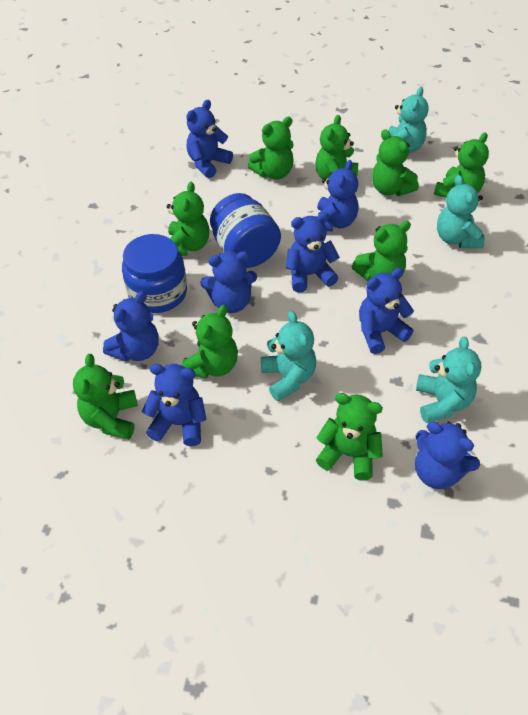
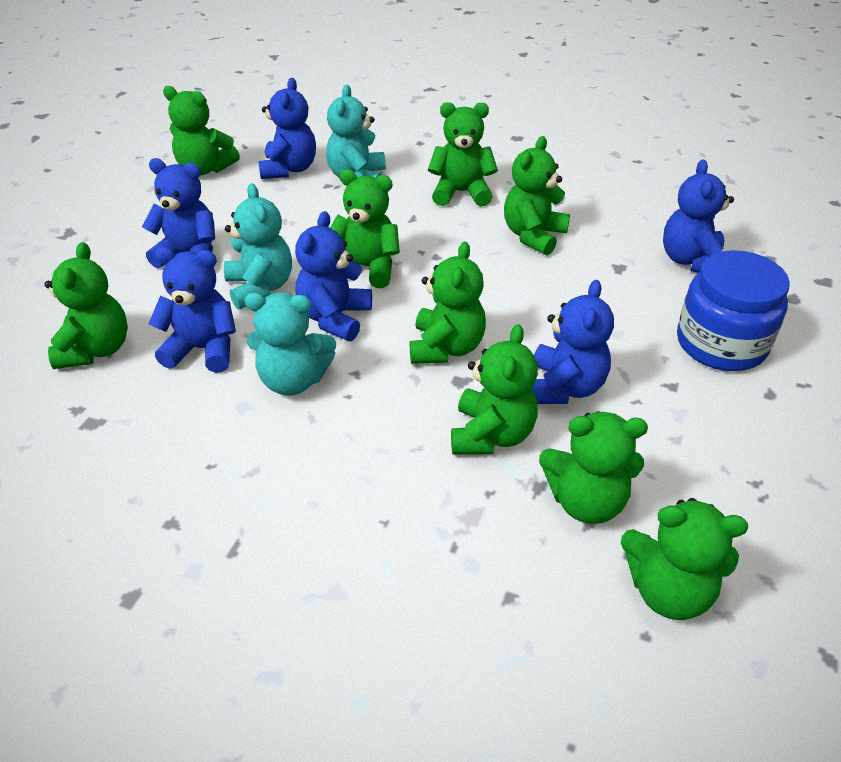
blue jar: 2 -> 1
blue teddy bear: 8 -> 6
turquoise teddy bear: 4 -> 3

